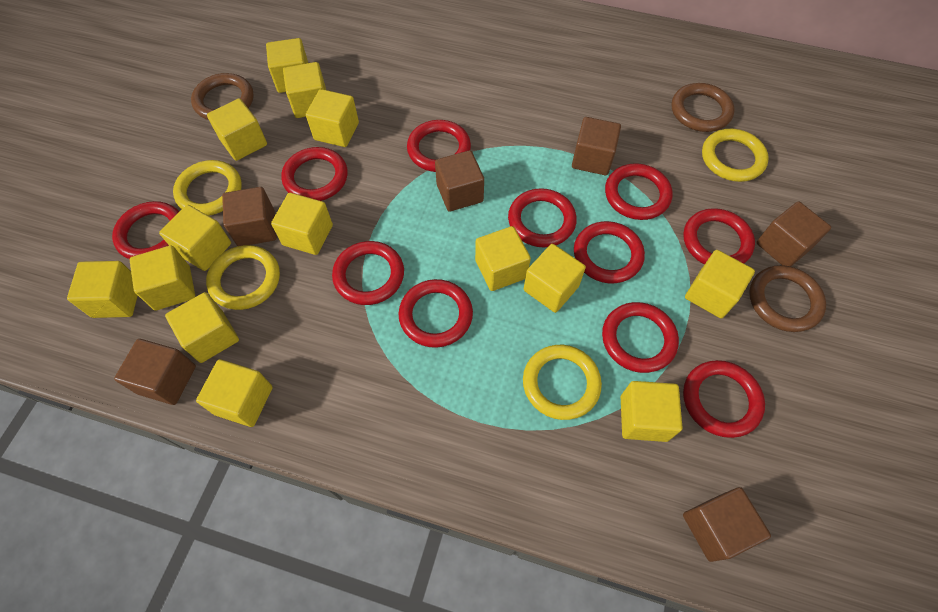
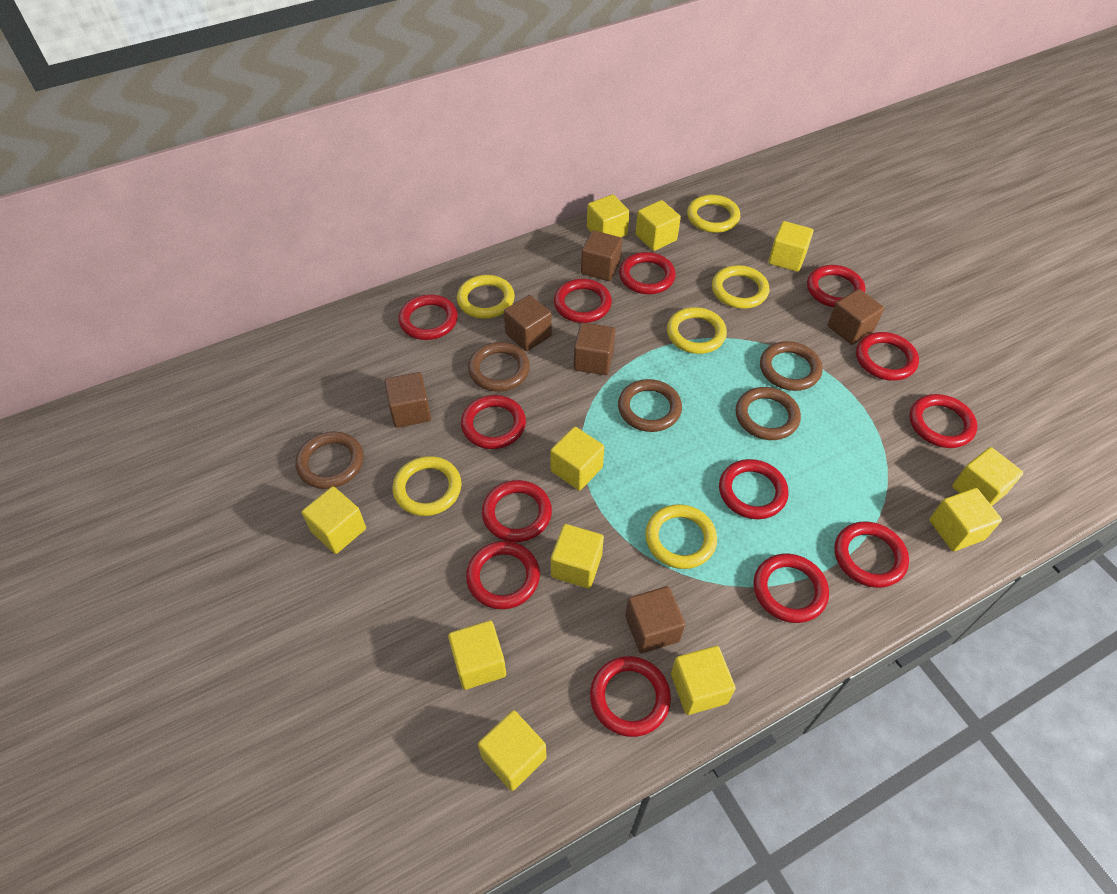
brown ring: 3 -> 5
red ring: 11 -> 13
yellow cube: 14 -> 11
yellow ring: 4 -> 6

